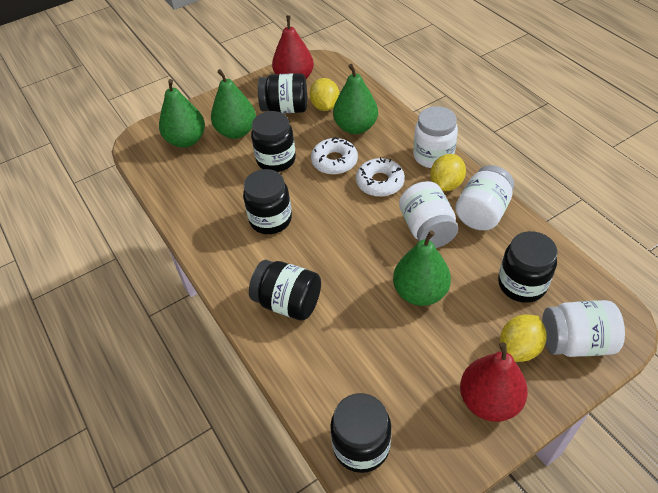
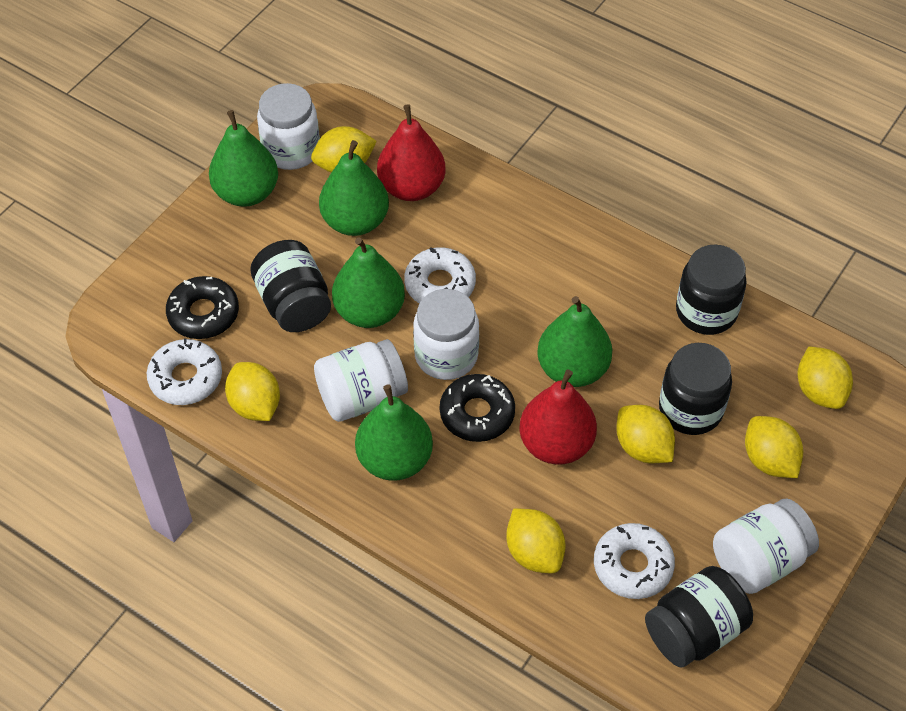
black donut: 0 -> 2
black jar: 6 -> 4
green pear: 4 -> 5
white donut: 2 -> 3
yellow lemon: 3 -> 6

